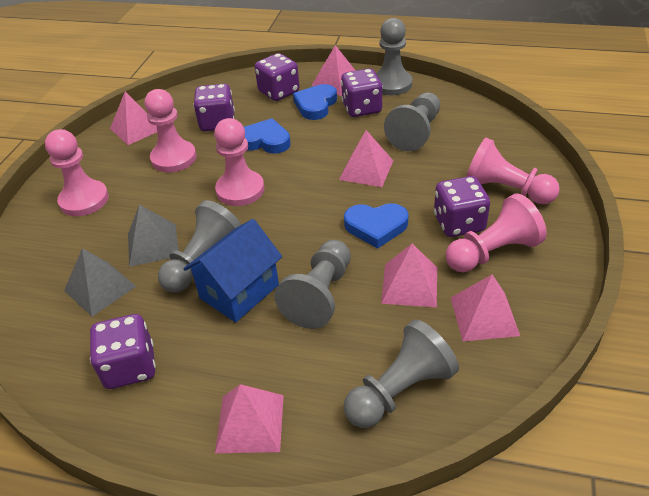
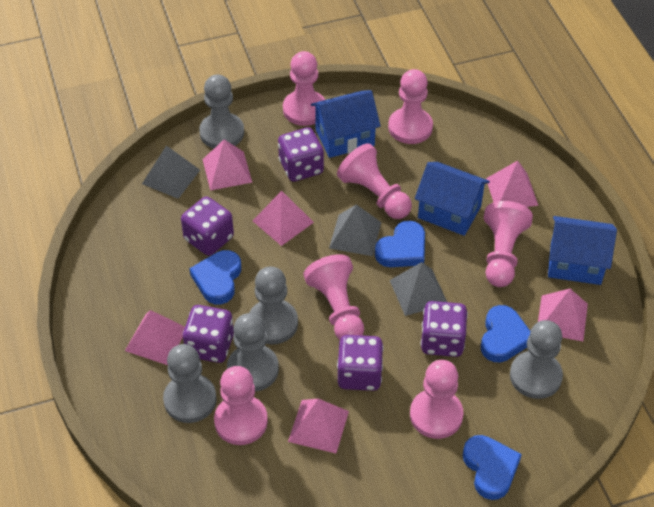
blue heart: 3 -> 4
blue house: 1 -> 3
grey pyramid: 2 -> 3
pink pawn: 5 -> 7

